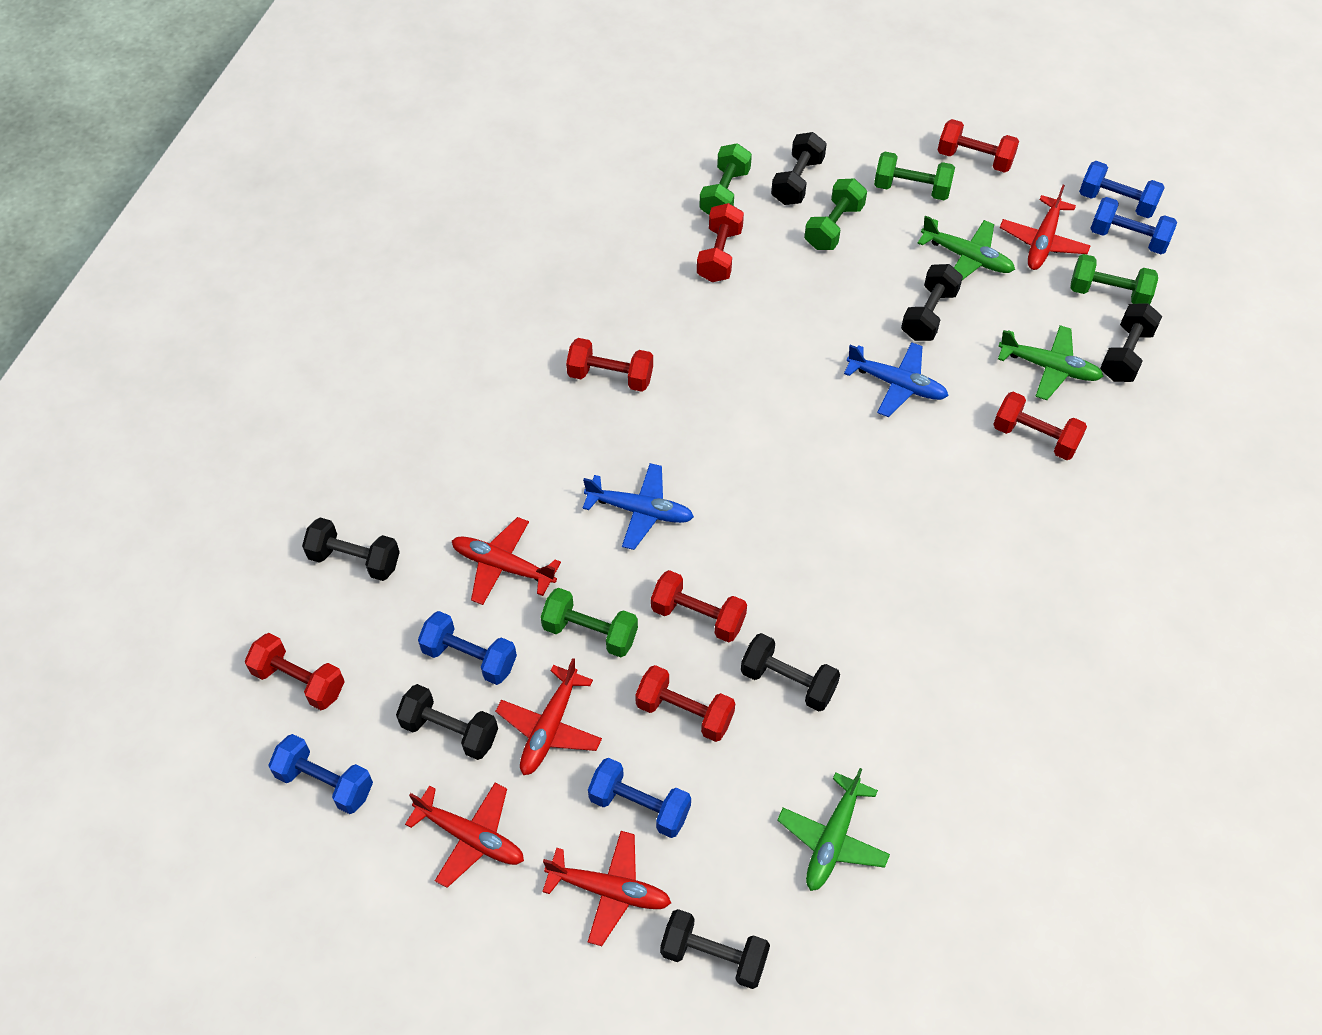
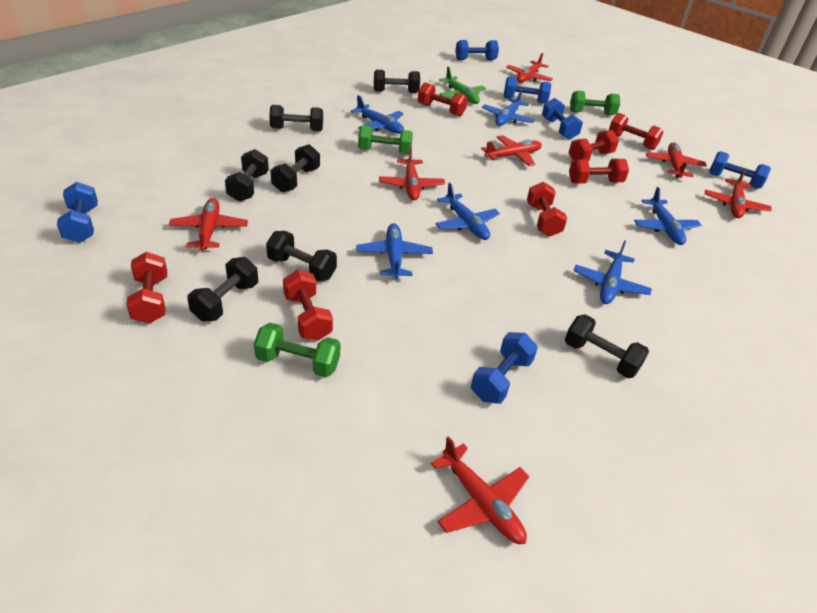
blue dumbbell: 5 -> 6
blue plane: 2 -> 6
green dumbbell: 5 -> 3
green plane: 3 -> 1
red plane: 5 -> 7

